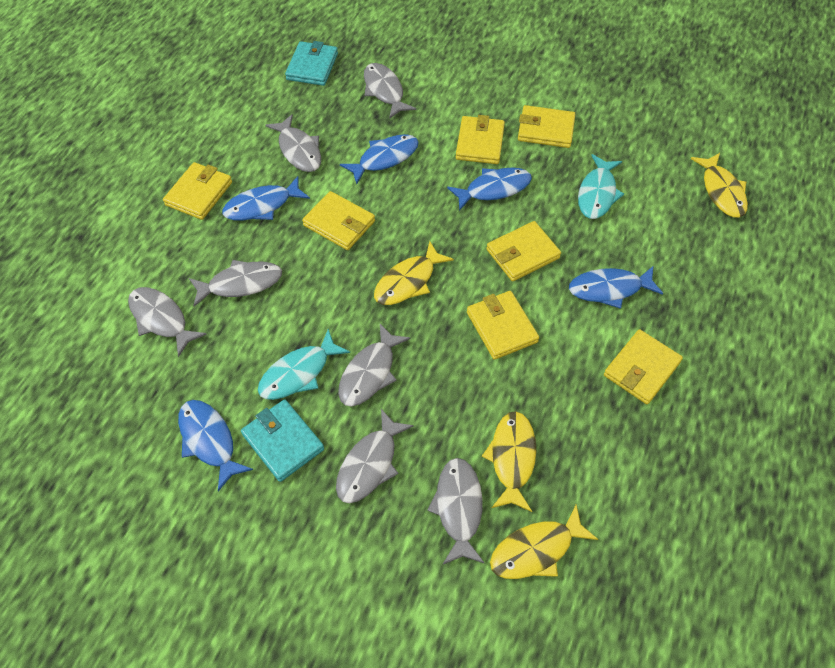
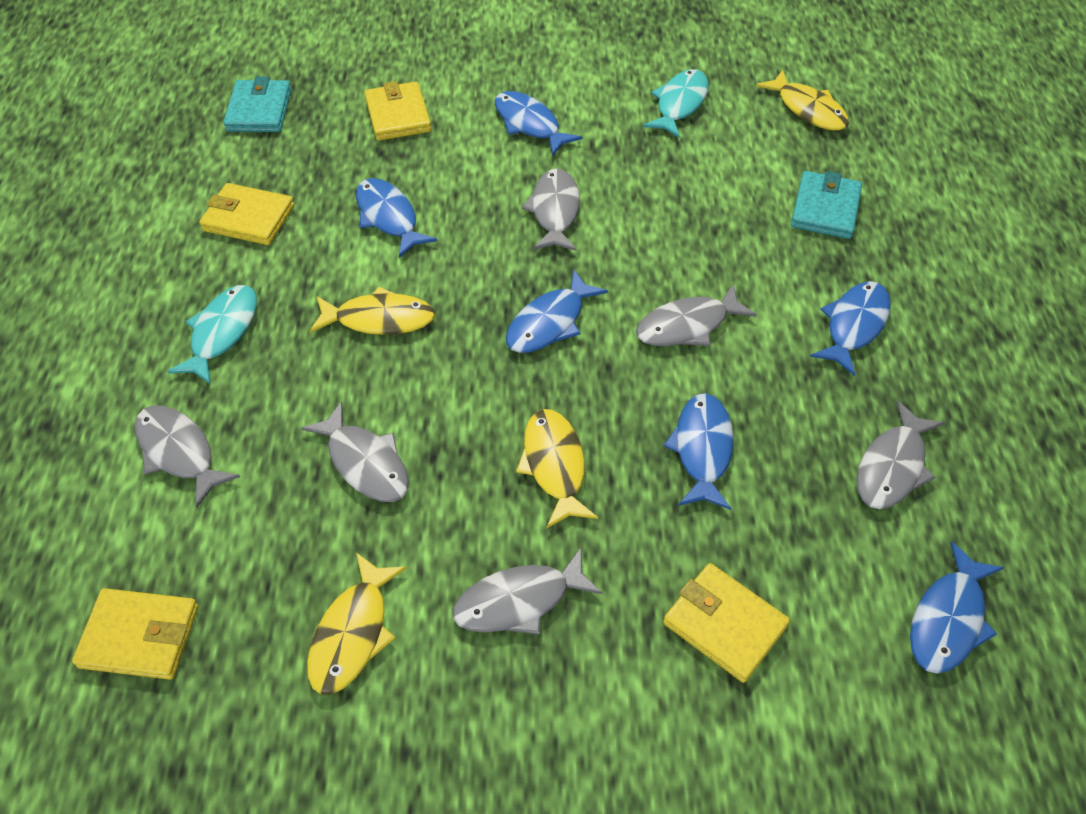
blue fish: 5 -> 6
grey fish: 7 -> 6
yellow wallet: 7 -> 4

